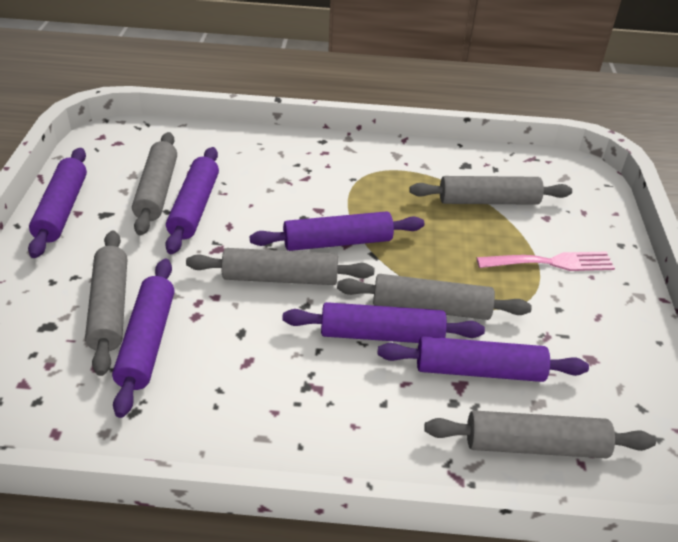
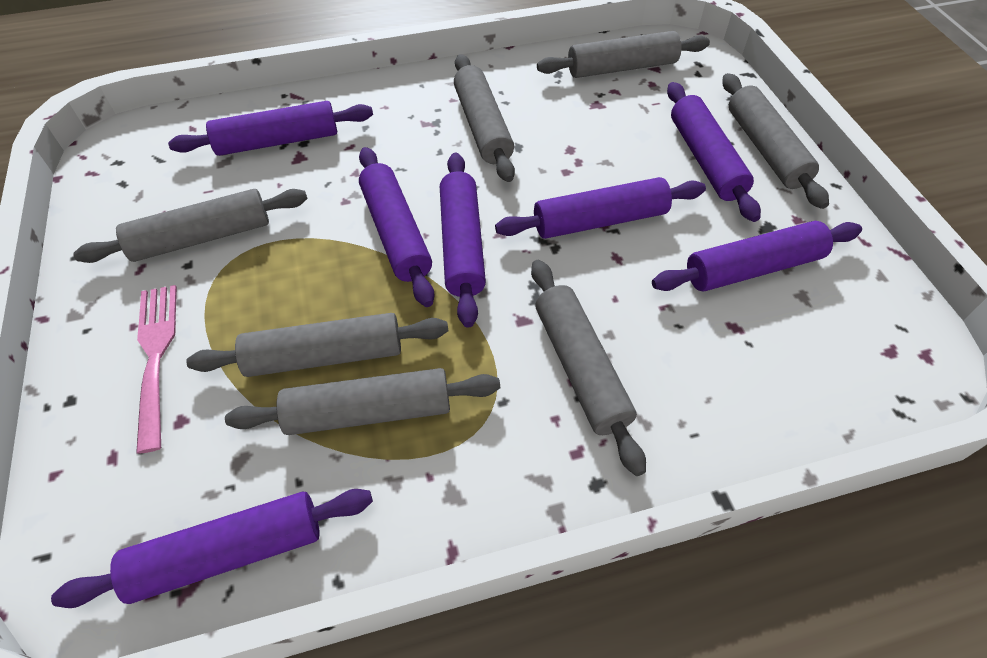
grey rolling pin: 6 -> 7
purple rolling pin: 6 -> 7

